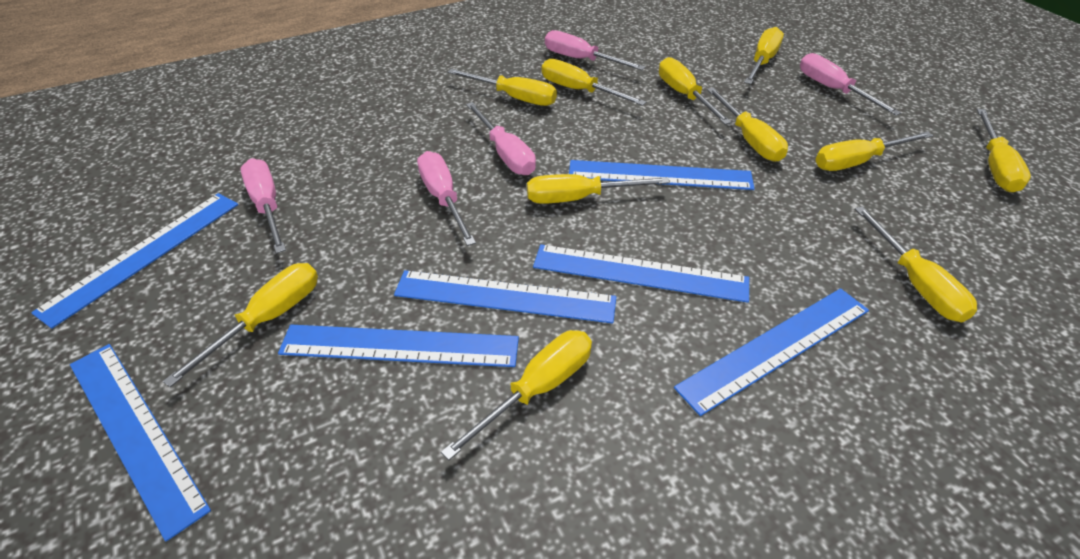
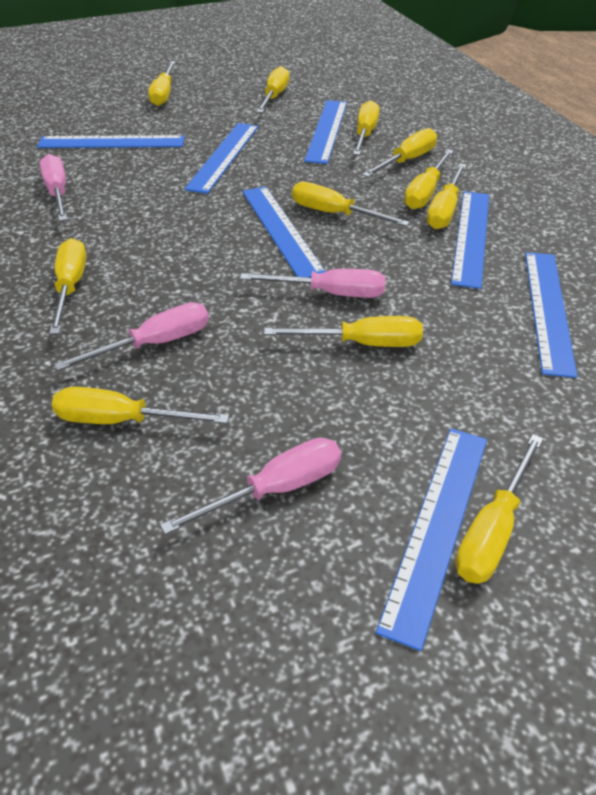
pink screwdriver: 5 -> 4

